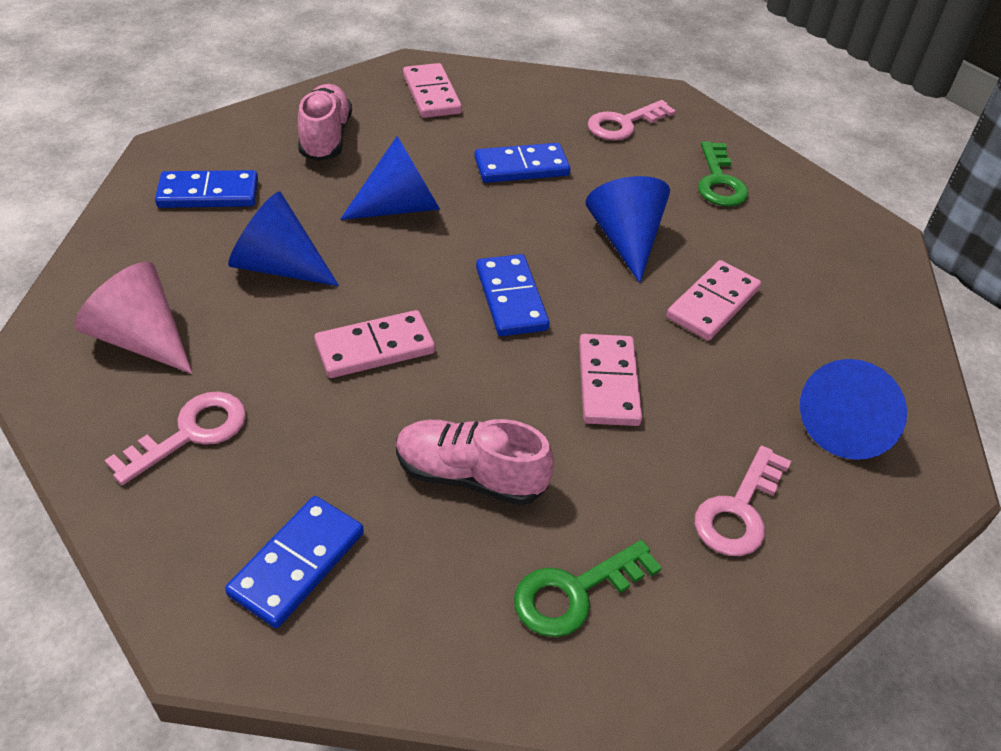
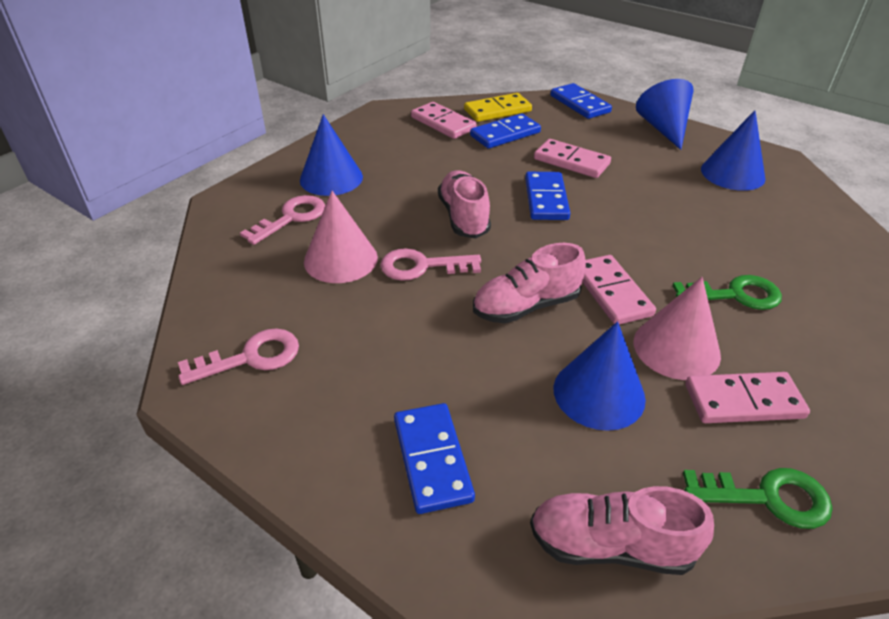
pink cone: 1 -> 2
pink shoe: 2 -> 3
yellow domino: 0 -> 1

